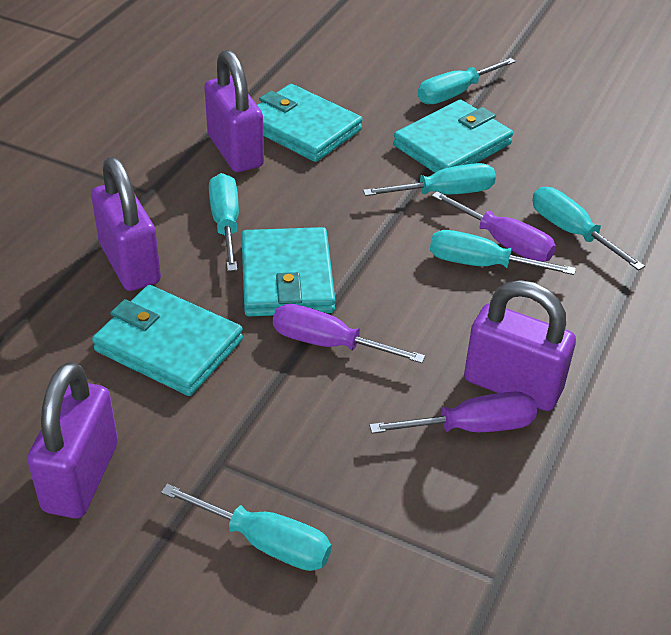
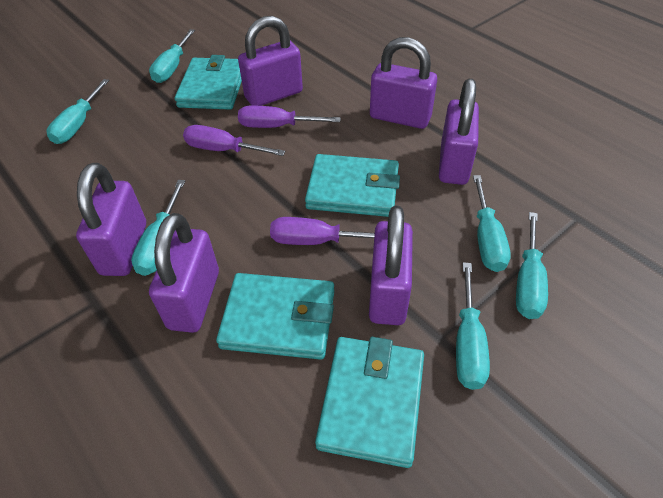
purple padlock: 4 -> 6

